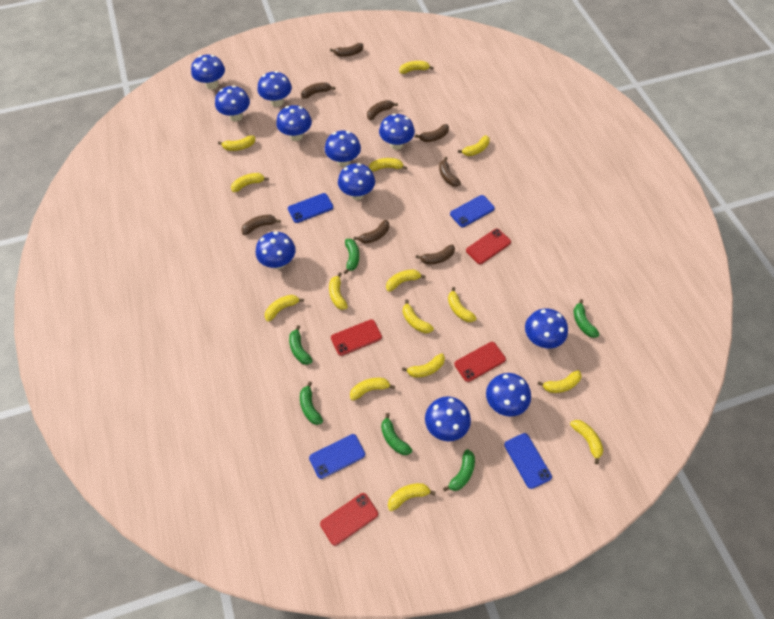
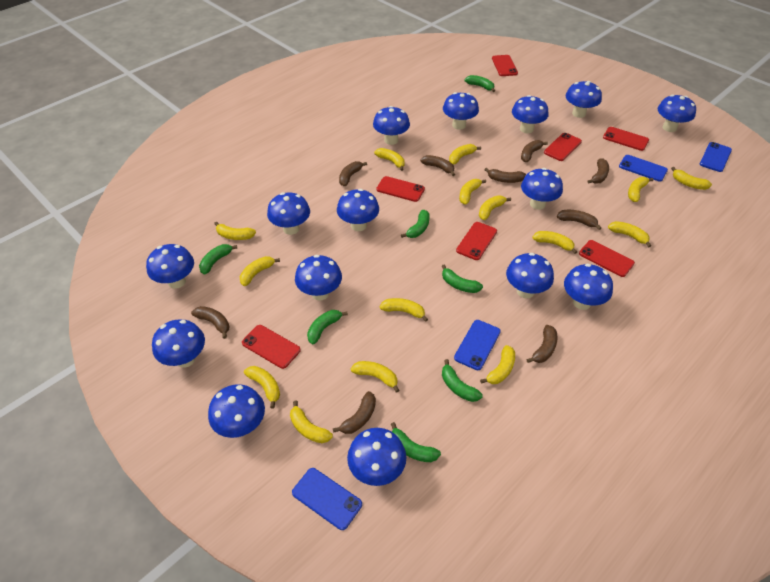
blue mushroom: 11 -> 15
brown banana: 8 -> 9
green banana: 6 -> 7
red phone: 4 -> 7

